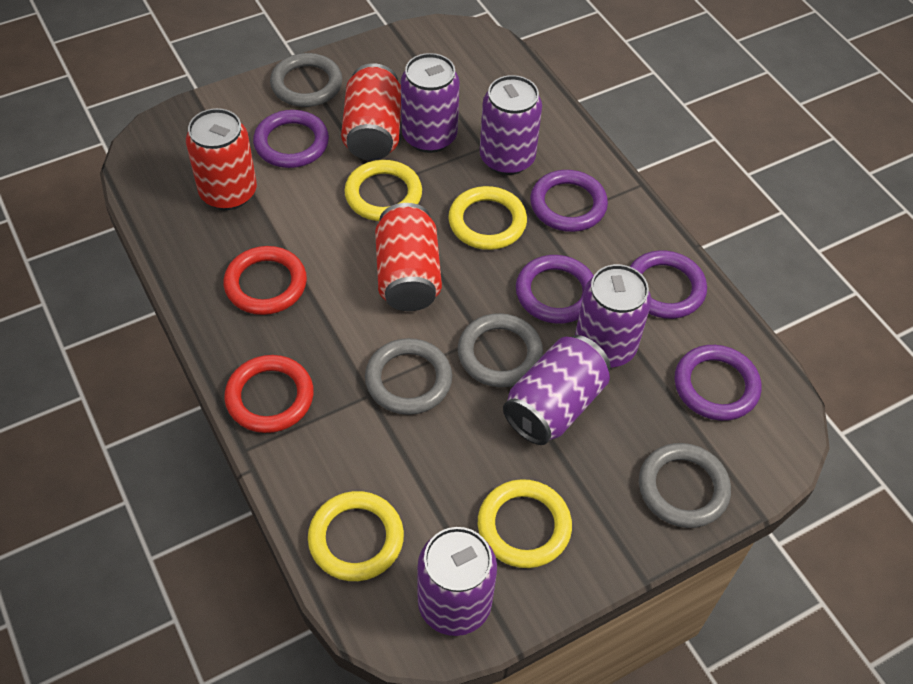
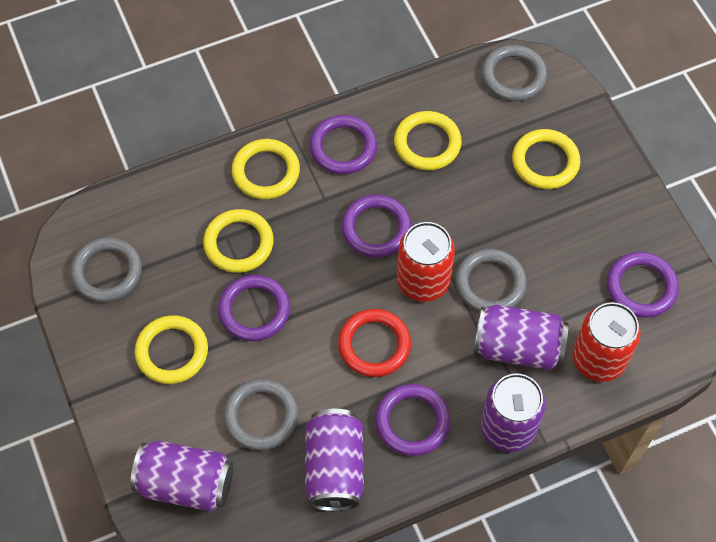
purple can: 5 -> 4
red can: 3 -> 2
red ring: 2 -> 1
yellow ring: 4 -> 5

